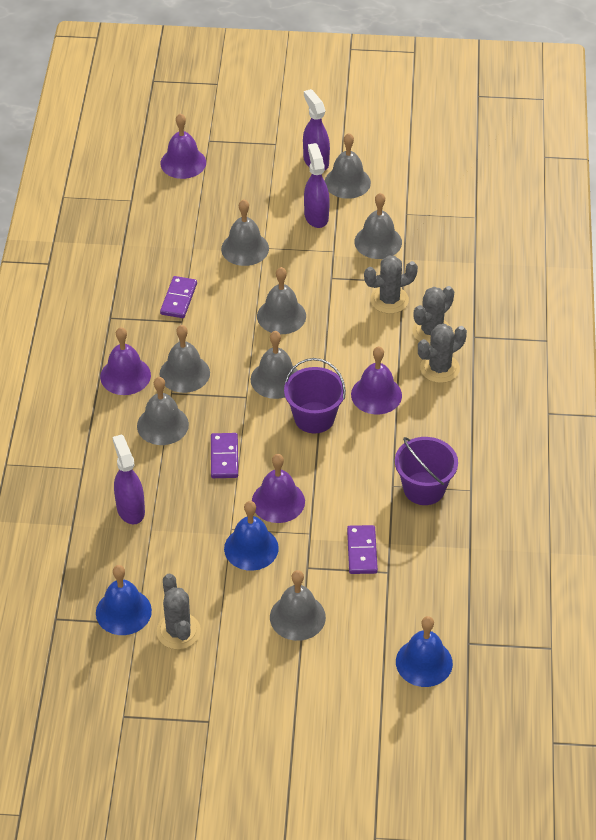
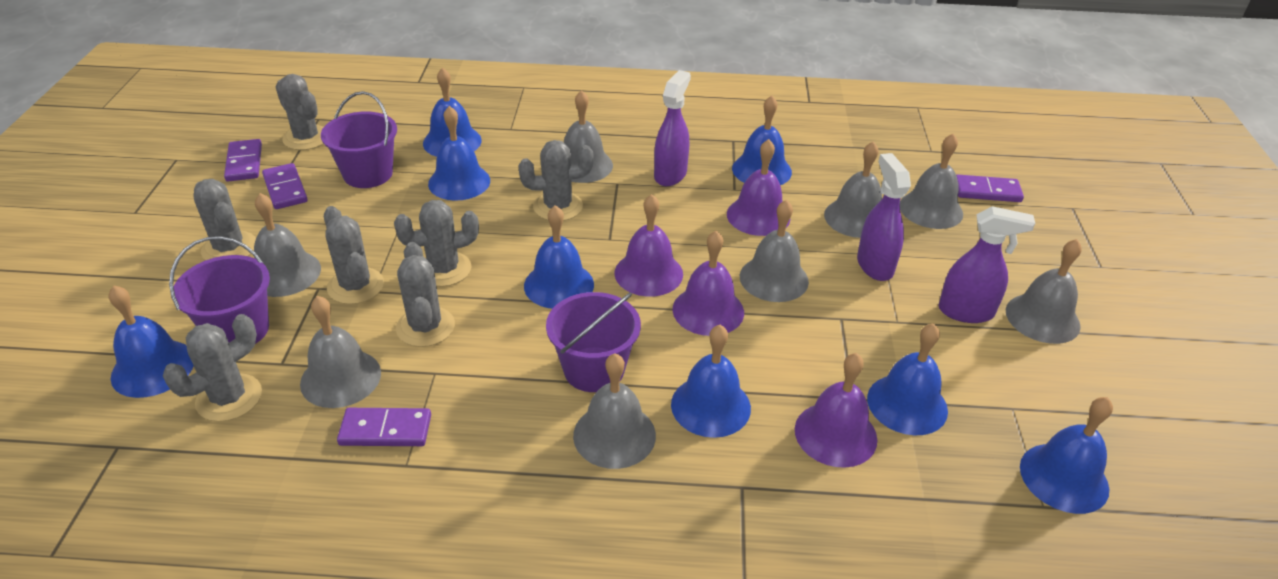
blue bell: 3 -> 8
grey cactus: 4 -> 7
purple bucket: 2 -> 3
purple domino: 3 -> 4

